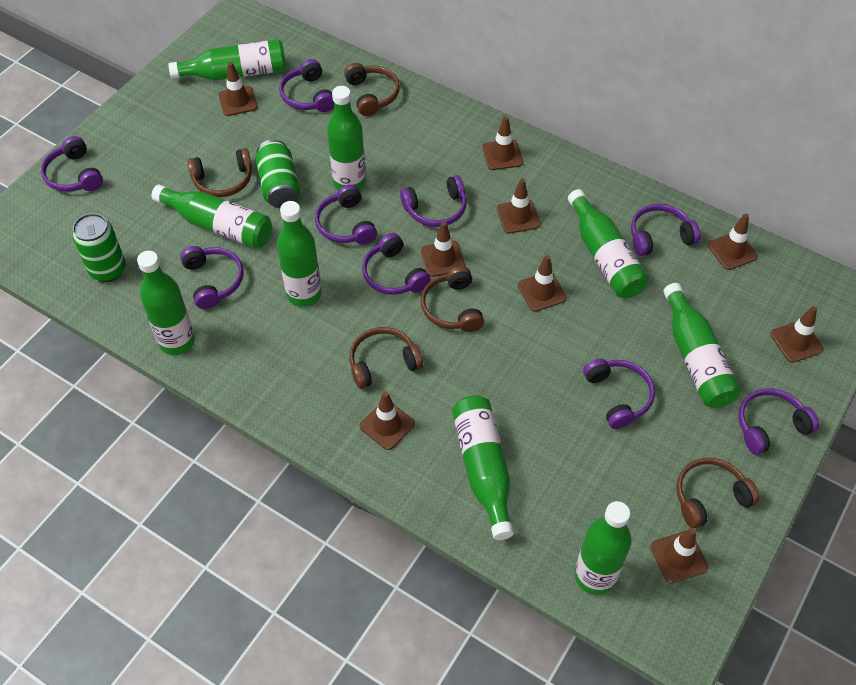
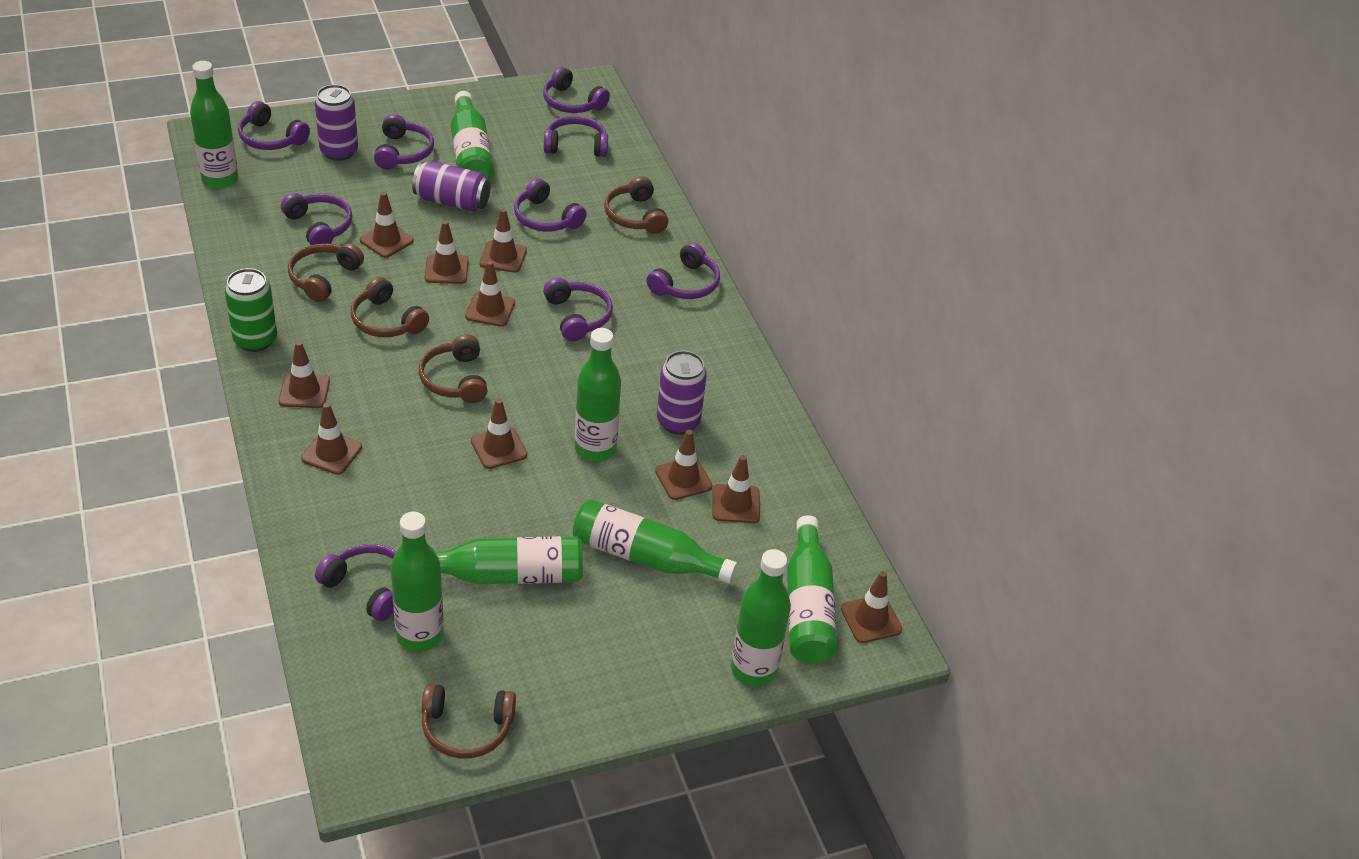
brown traffic cone: 9 -> 10
green bottle: 9 -> 8
green can: 2 -> 1
purple can: 0 -> 3

